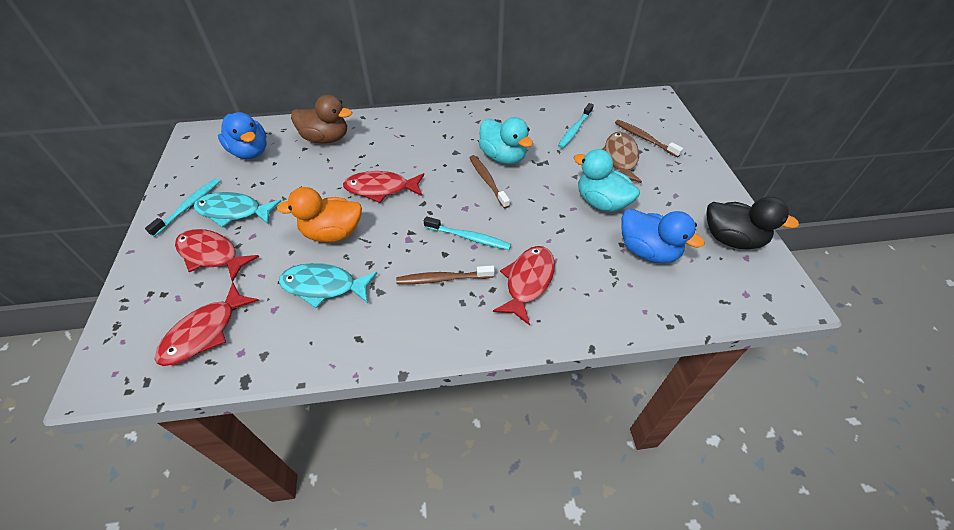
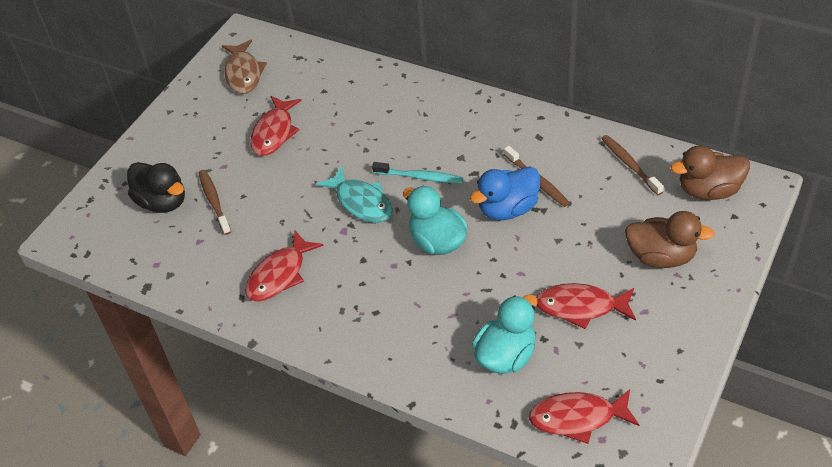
blue duck: 2 -> 1
brown duck: 1 -> 2
orange duck: 1 -> 0
turquoise fish: 2 -> 1
turquoise toothbrush: 3 -> 1

